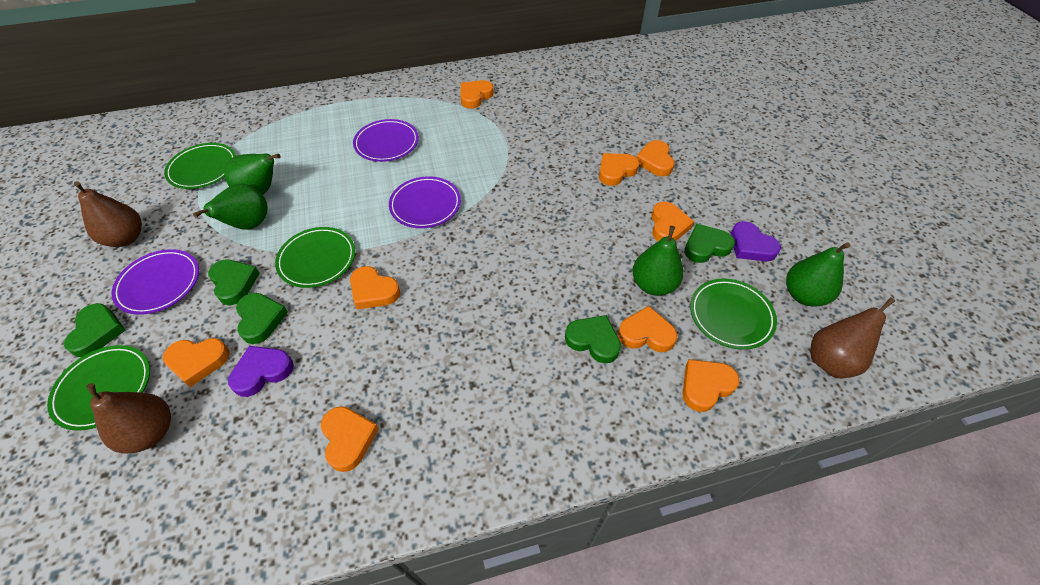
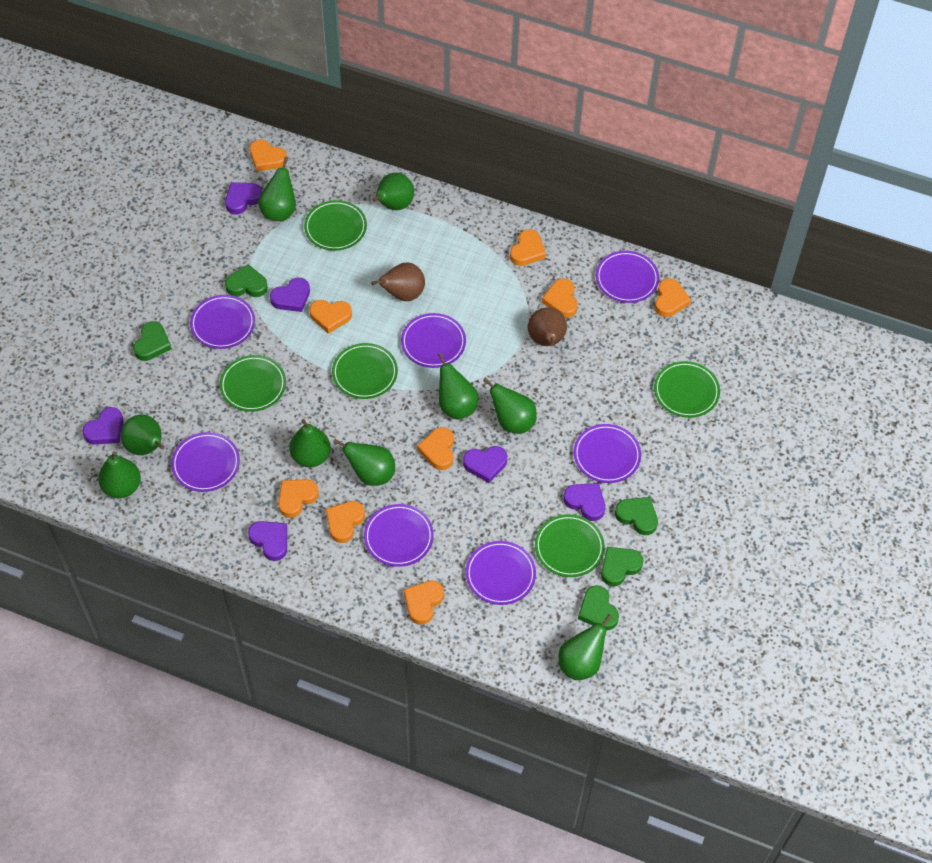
brown pear: 3 -> 2
green pear: 4 -> 9
green plate: 4 -> 5
purple heart: 2 -> 6
purple plate: 3 -> 7

